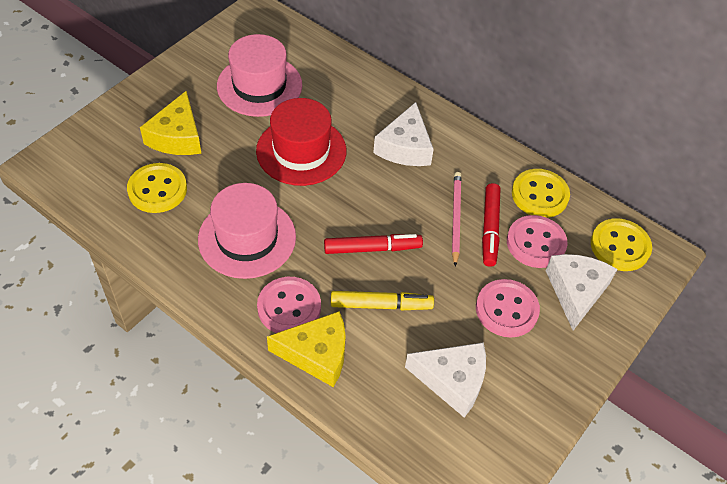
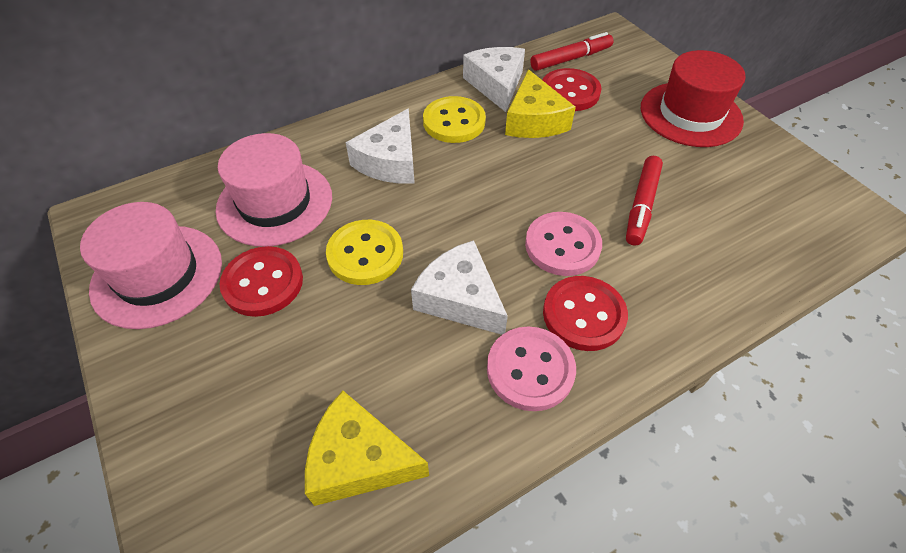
pink button: 3 -> 2
pink pencil: 1 -> 0
red button: 0 -> 3
yellow button: 3 -> 2
yellow marker: 1 -> 0

